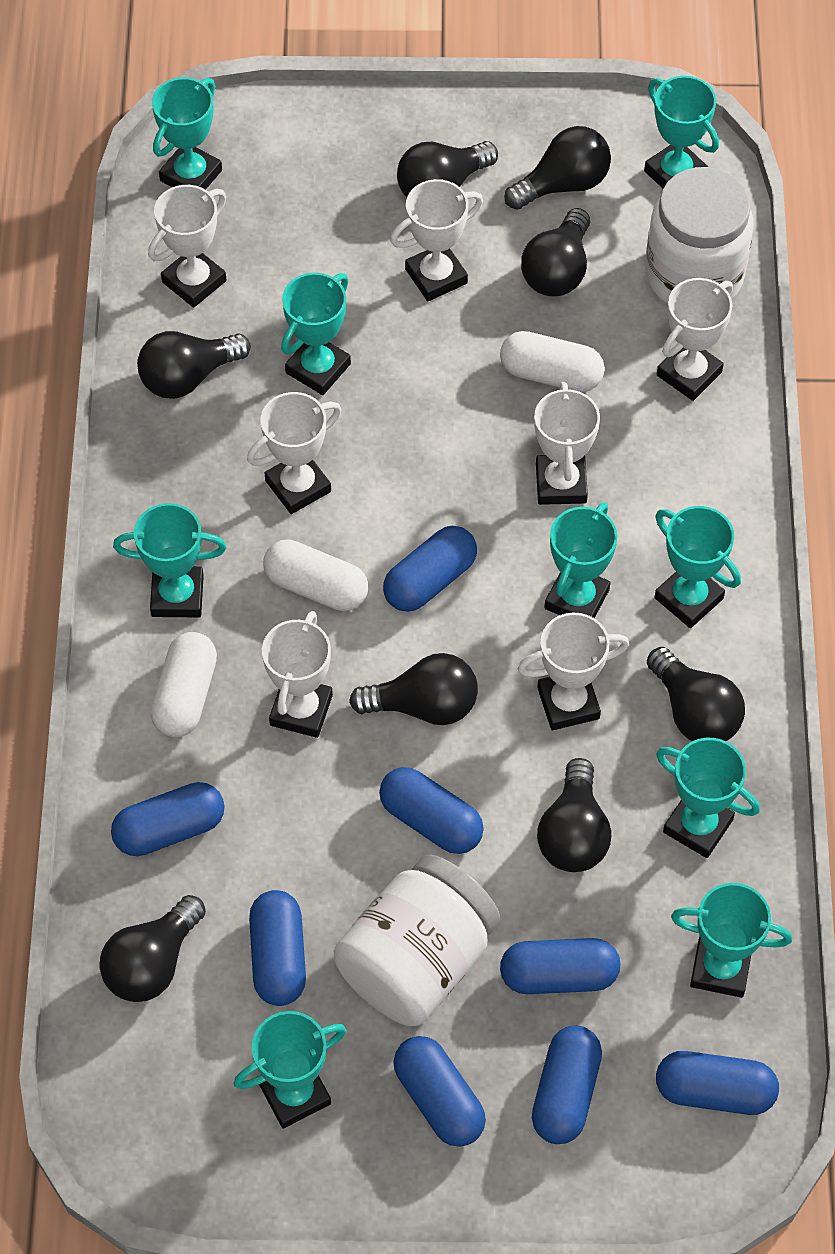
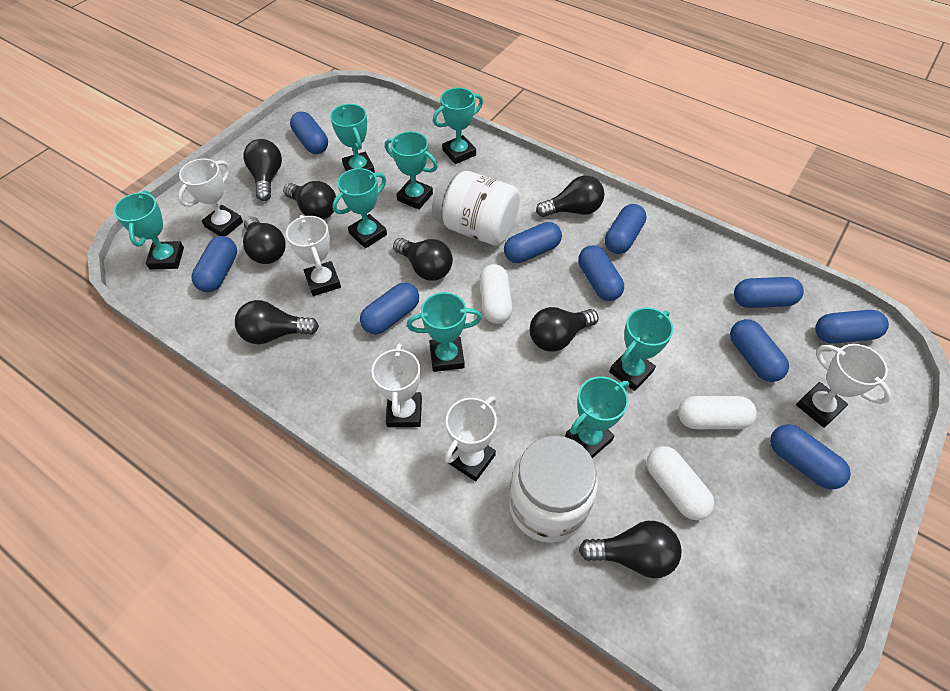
blue capsule: 8 -> 10
turquoise trophy: 9 -> 8
white trophy: 7 -> 5

